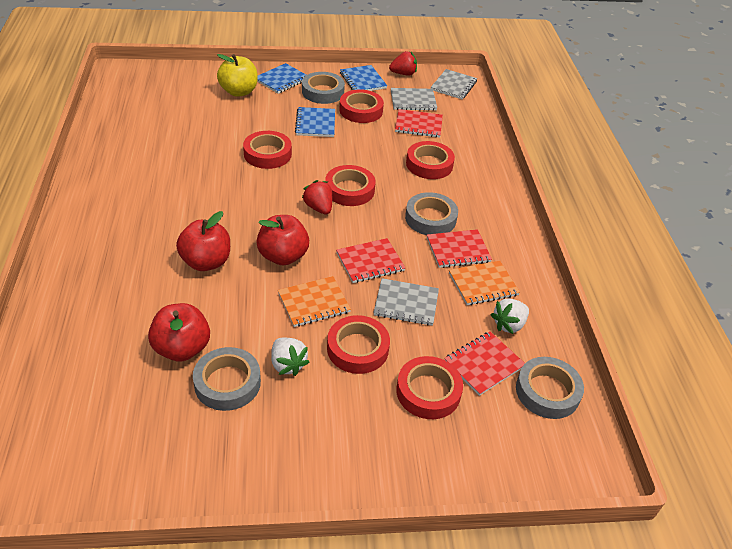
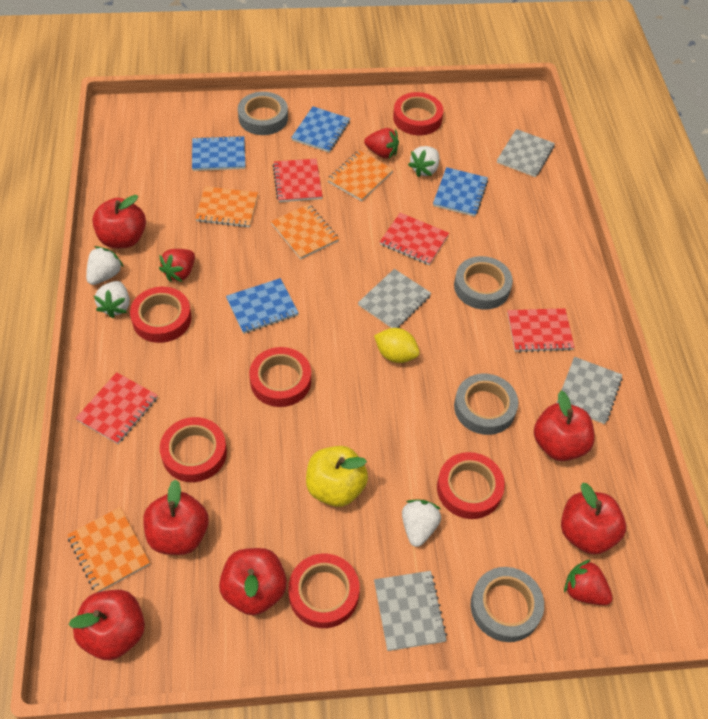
blue notebook: 3 -> 4
grey notebook: 3 -> 4
orange notebook: 2 -> 4
red apple: 3 -> 6
red strawberry: 2 -> 3
white strawberry: 2 -> 4
yellow lemon: 0 -> 1

